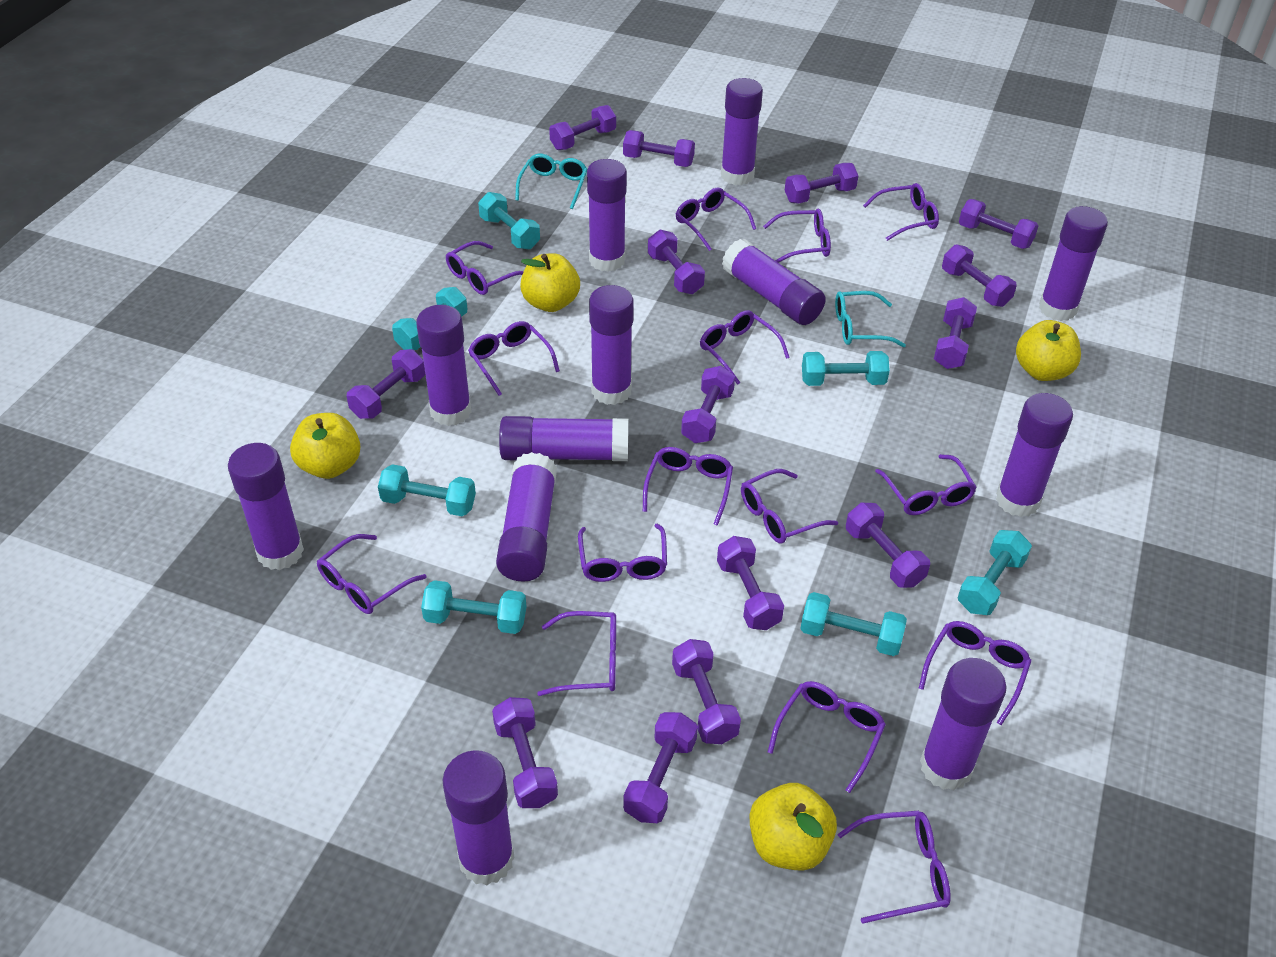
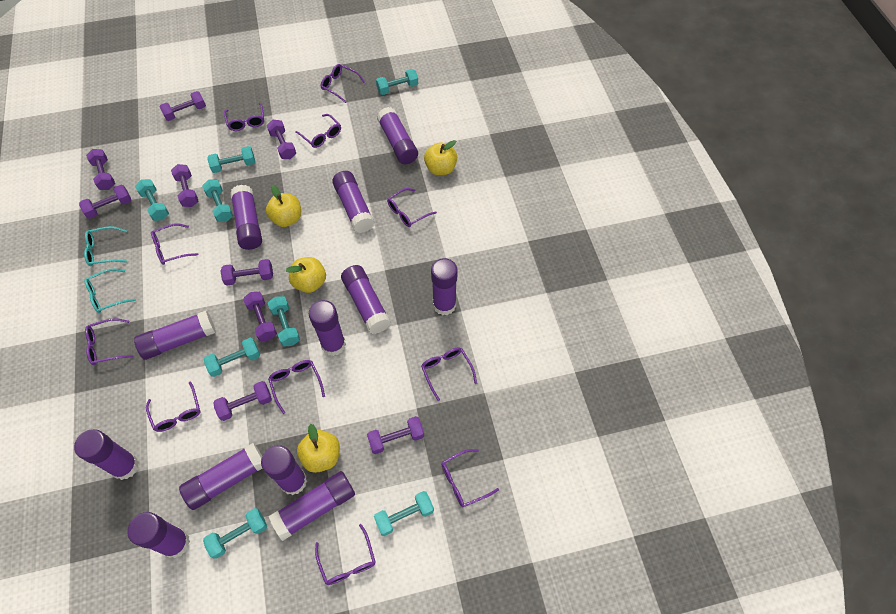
purple dumbbell: 14 -> 9
purple glasses: 15 -> 11
turquoise dumbbell: 7 -> 8

